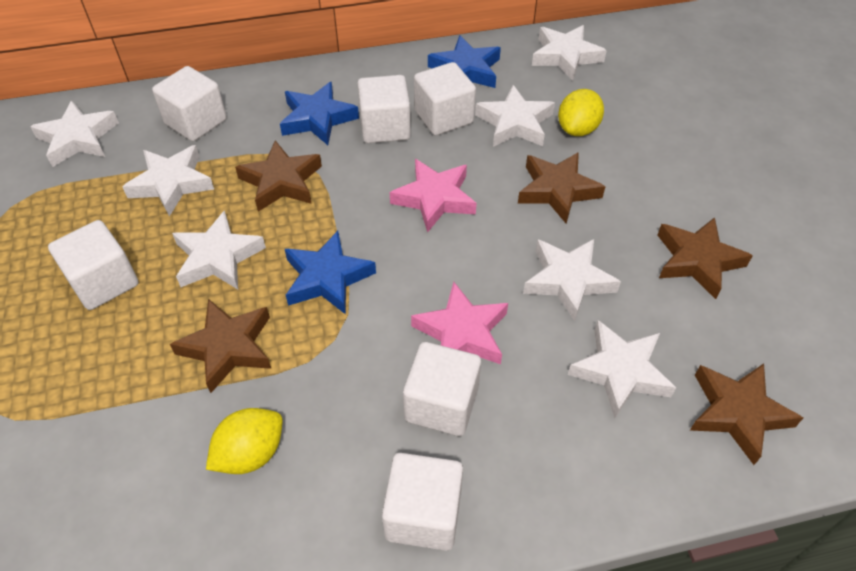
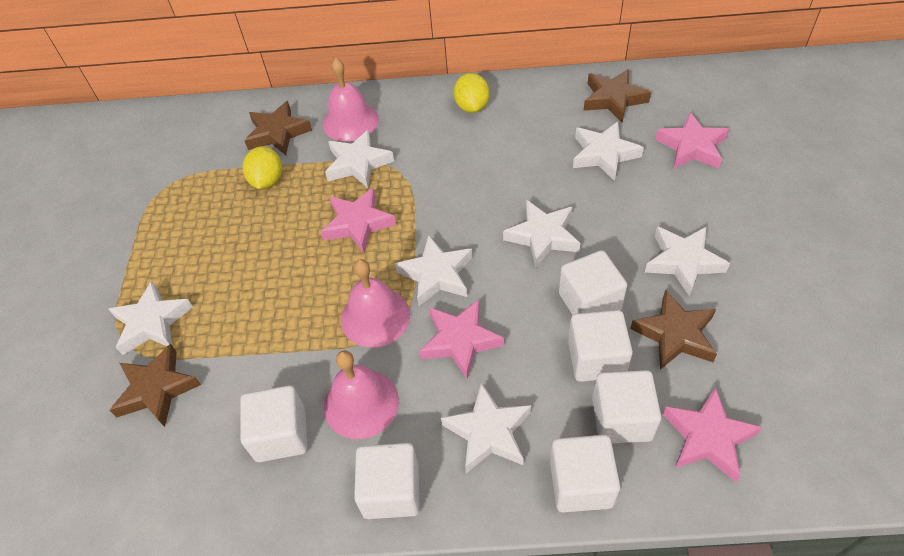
blue star: 3 -> 0
brown star: 5 -> 4
pink bell: 0 -> 3
pink star: 2 -> 4

